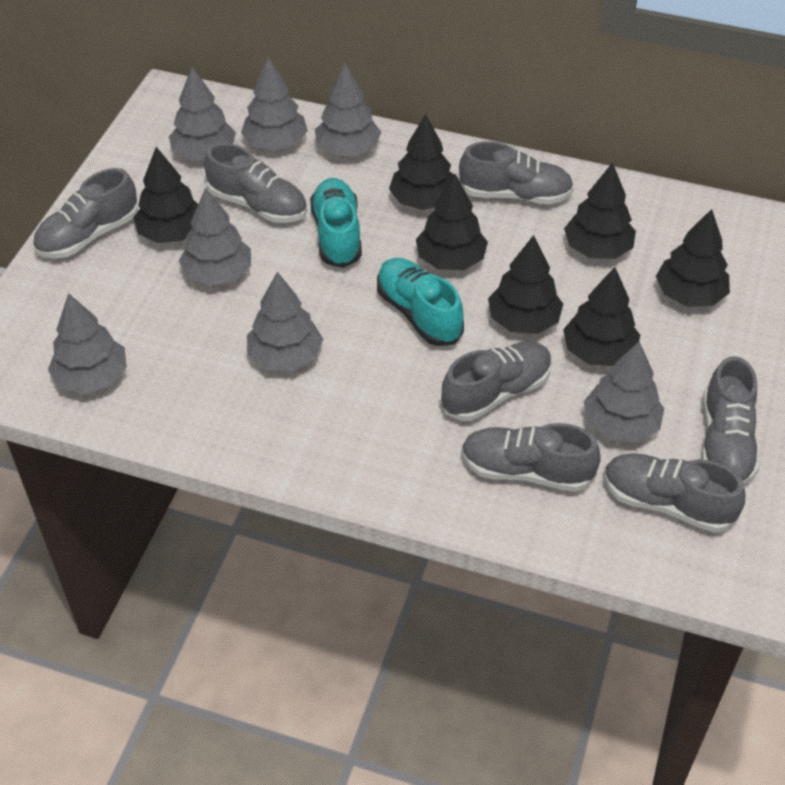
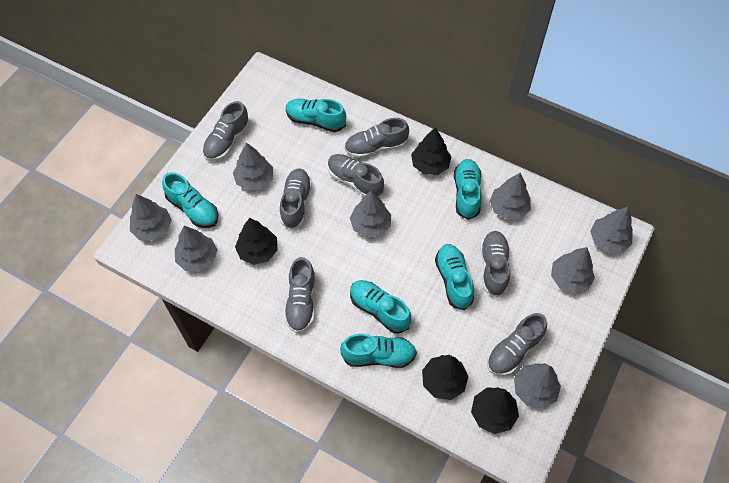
black tree: 7 -> 4
grey tree: 7 -> 8
turquoise shoe: 2 -> 6

